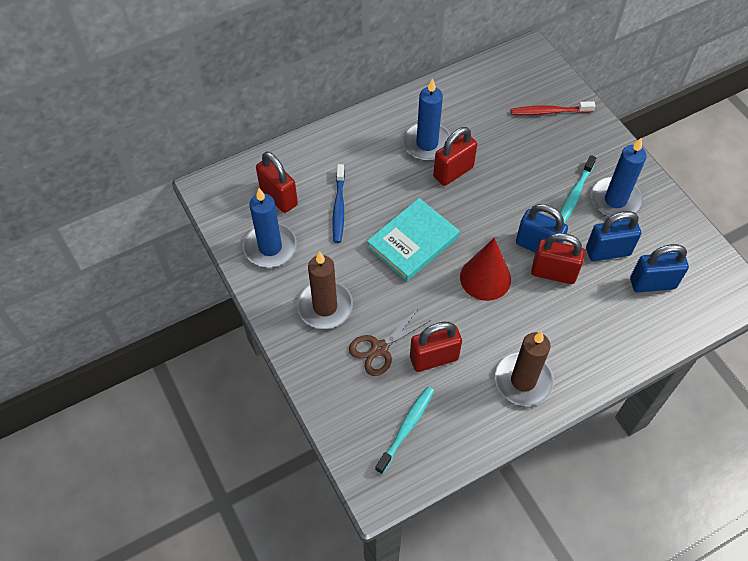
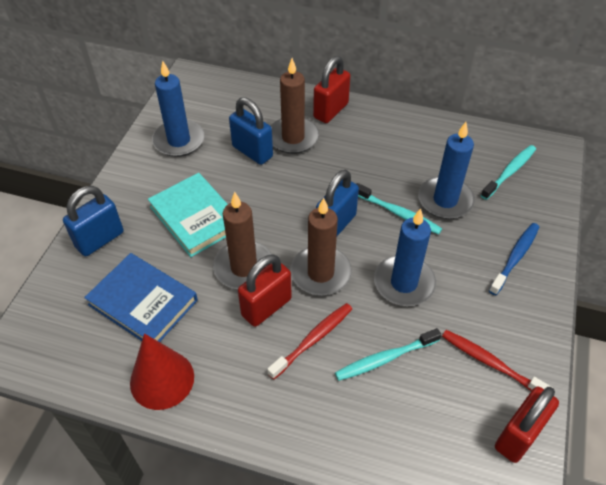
blue book: 0 -> 1
brown candle: 2 -> 3
brown scissors: 1 -> 0
red padlock: 4 -> 3
red toothbrush: 1 -> 2
turquoise toothbrush: 2 -> 3

